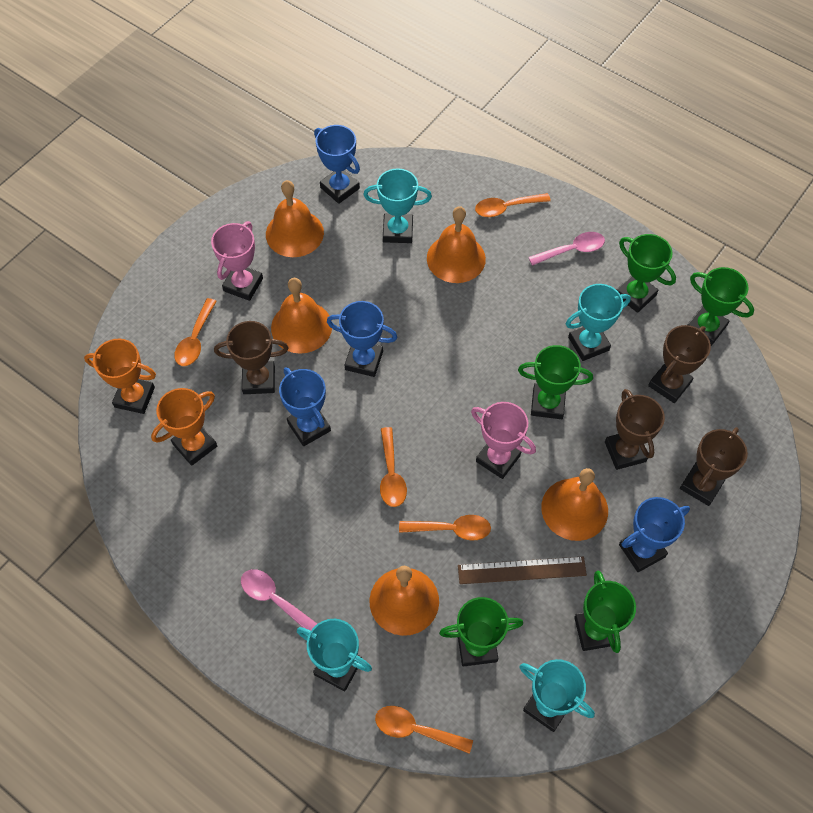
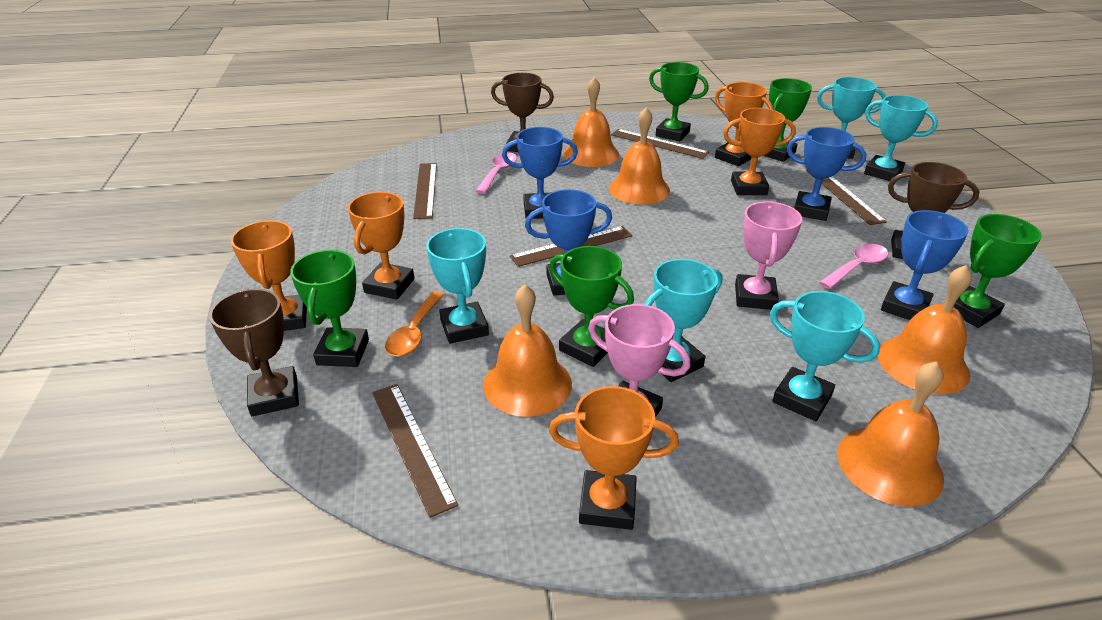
brown ruler: 1 -> 5
brown trophy: 4 -> 3
orange spoon: 5 -> 1
orange trophy: 2 -> 5
turquoise trophy: 4 -> 5

